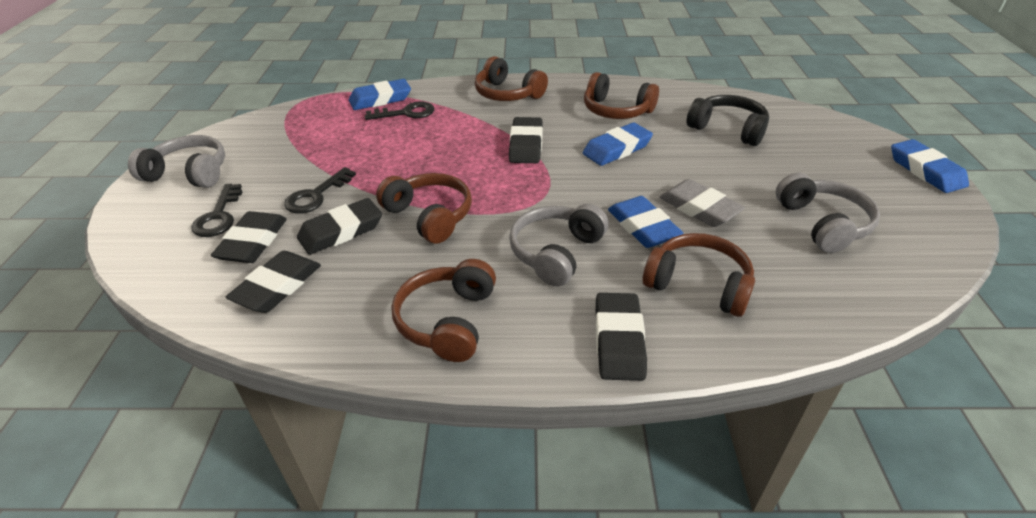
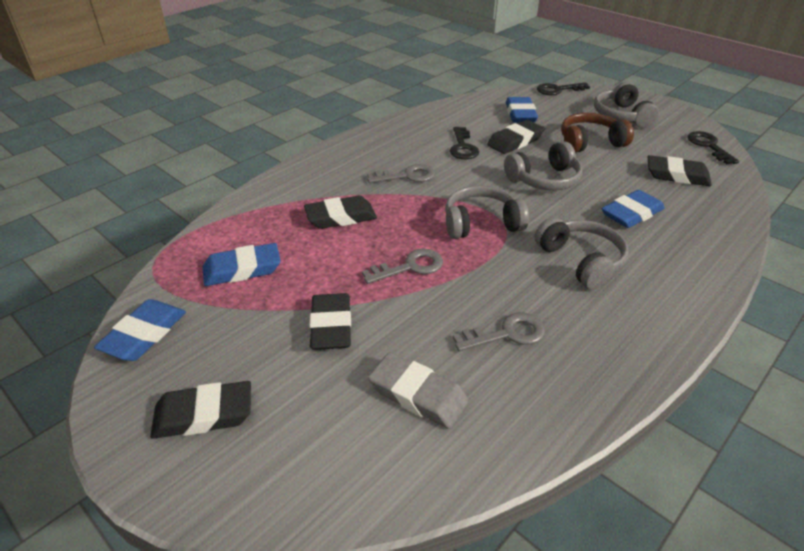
black headphones: 1 -> 0
brown headphones: 5 -> 1
grey headphones: 3 -> 4
grey key: 0 -> 3

